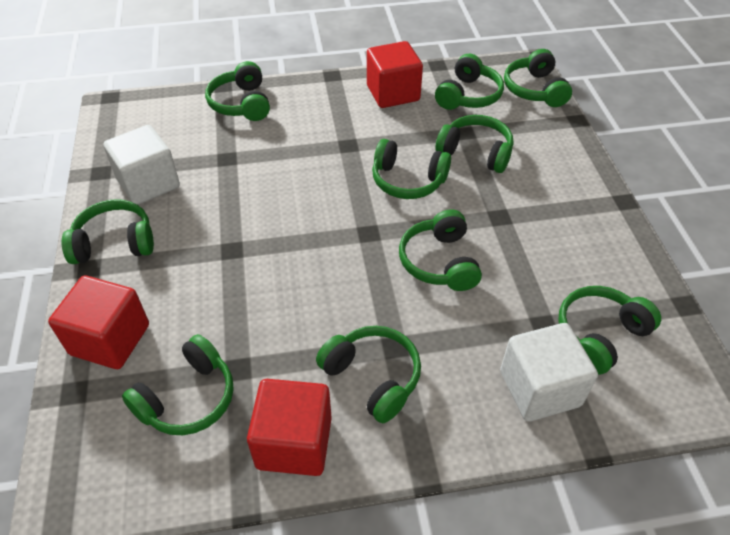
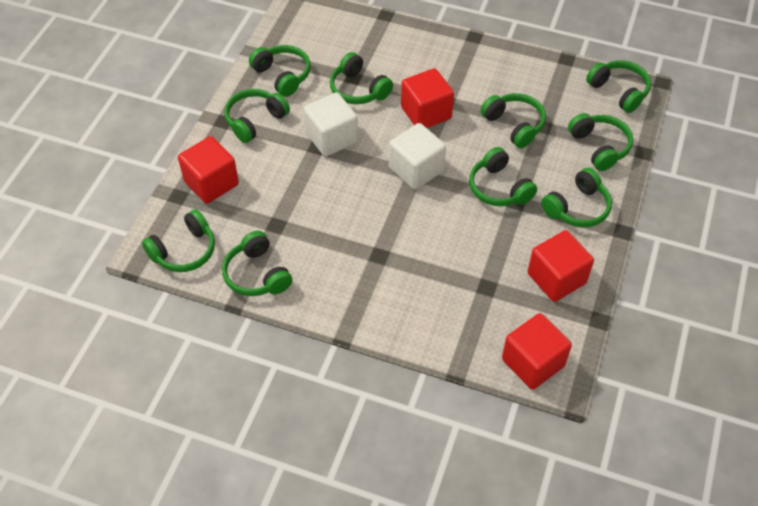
red cube: 3 -> 4

